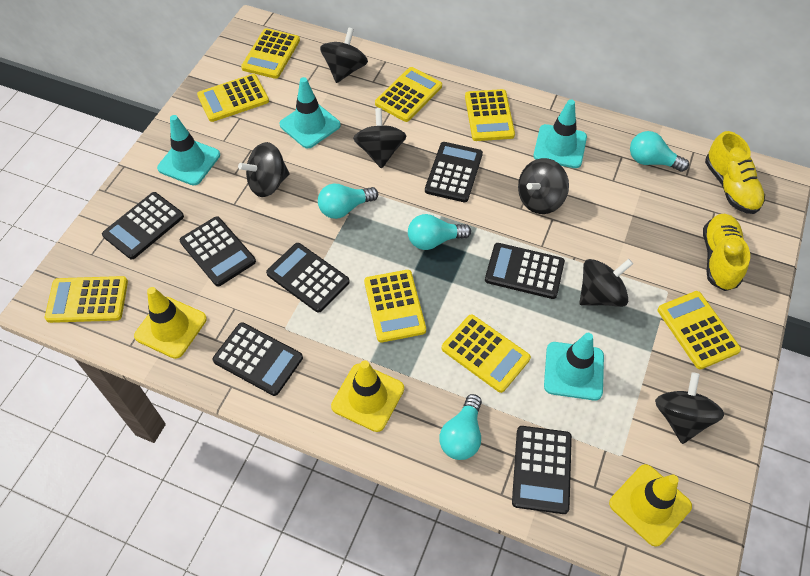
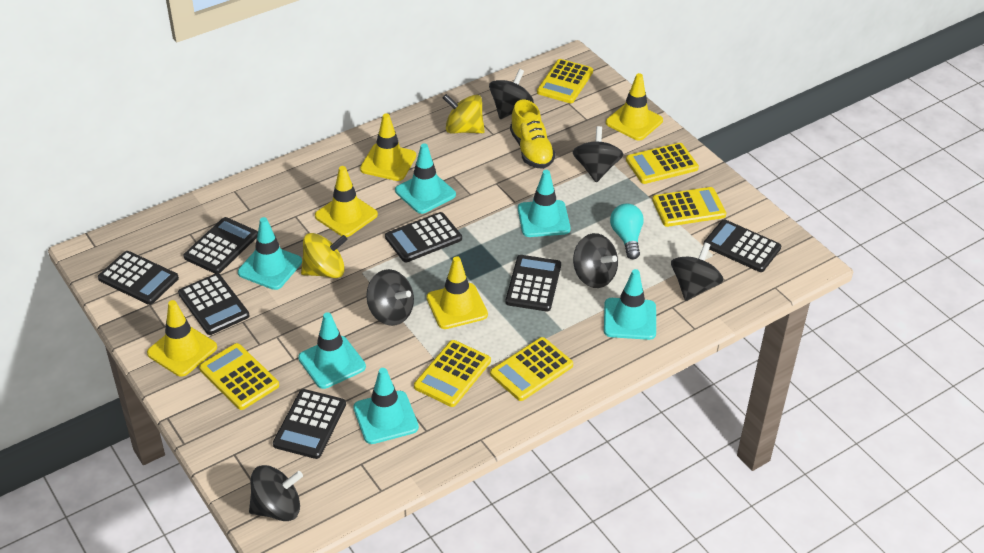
turquoise light bulb: 4 -> 1
turquoise traffic cone: 4 -> 6
yellow calculator: 8 -> 6
yellow shoe: 2 -> 1
yellow spinning top: 0 -> 2
yellow traffic cone: 3 -> 5

